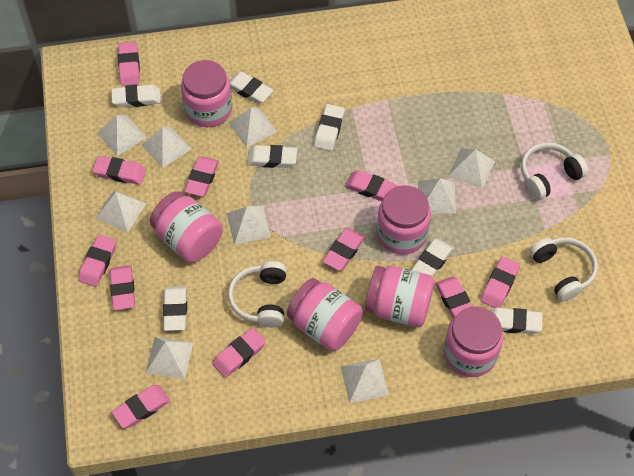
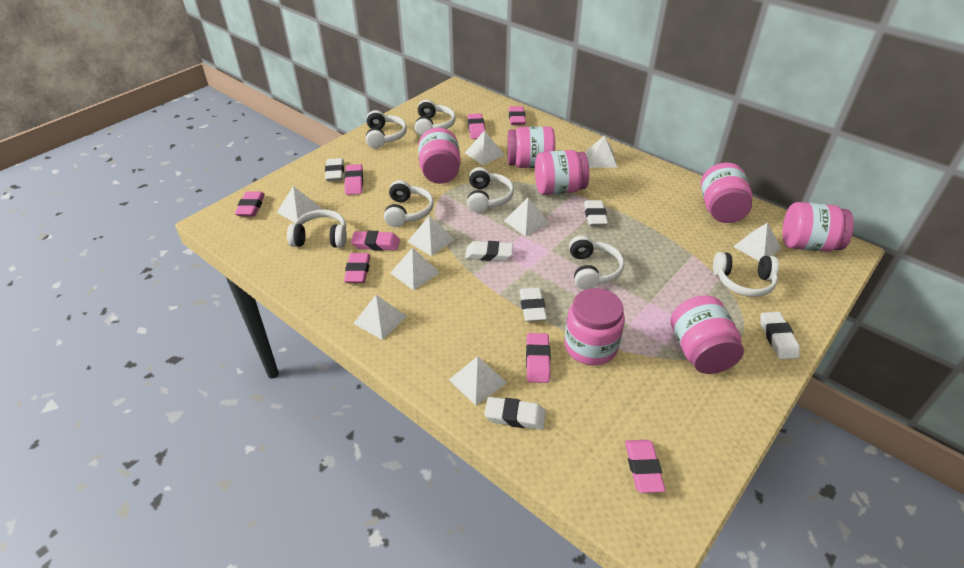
pink eraser: 11 -> 8
pink jar: 6 -> 7
white eraser: 7 -> 6
white headphones: 3 -> 7

